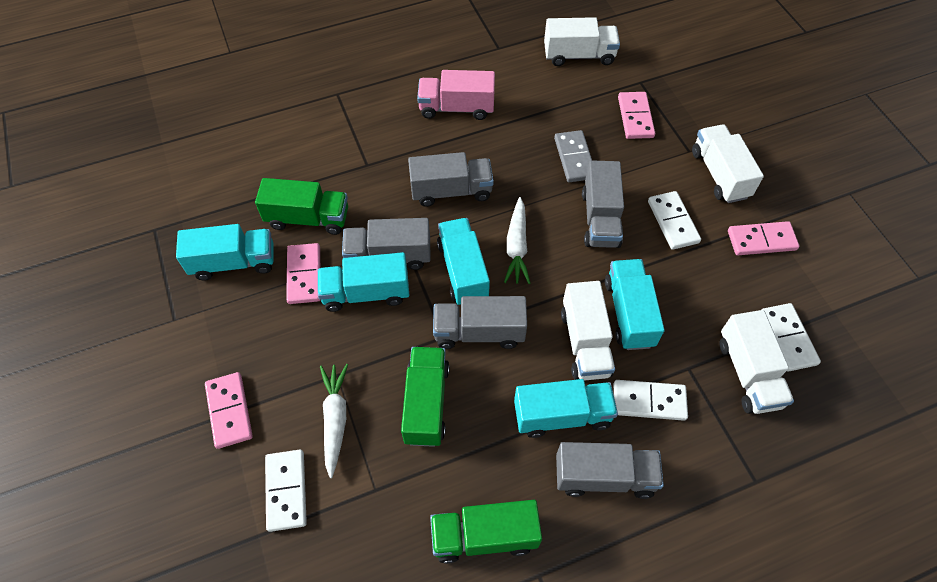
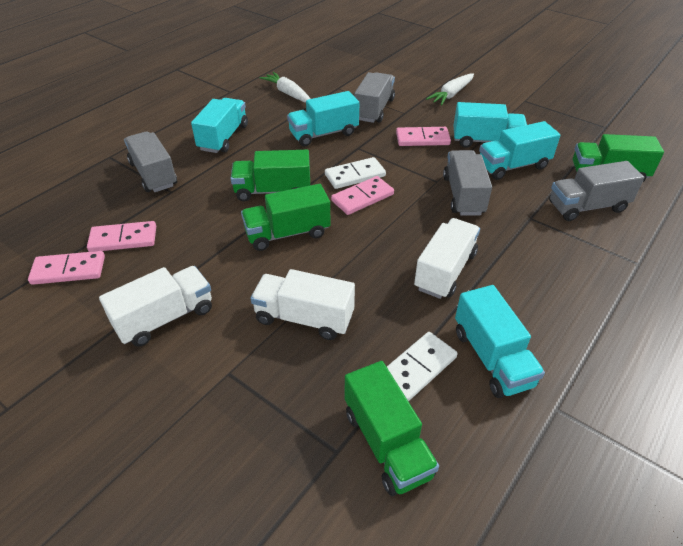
green truck: 3 -> 4
grey domino: 1 -> 0
grey truck: 5 -> 4
pink truck: 1 -> 0
white domino: 4 -> 2
white truck: 4 -> 3

